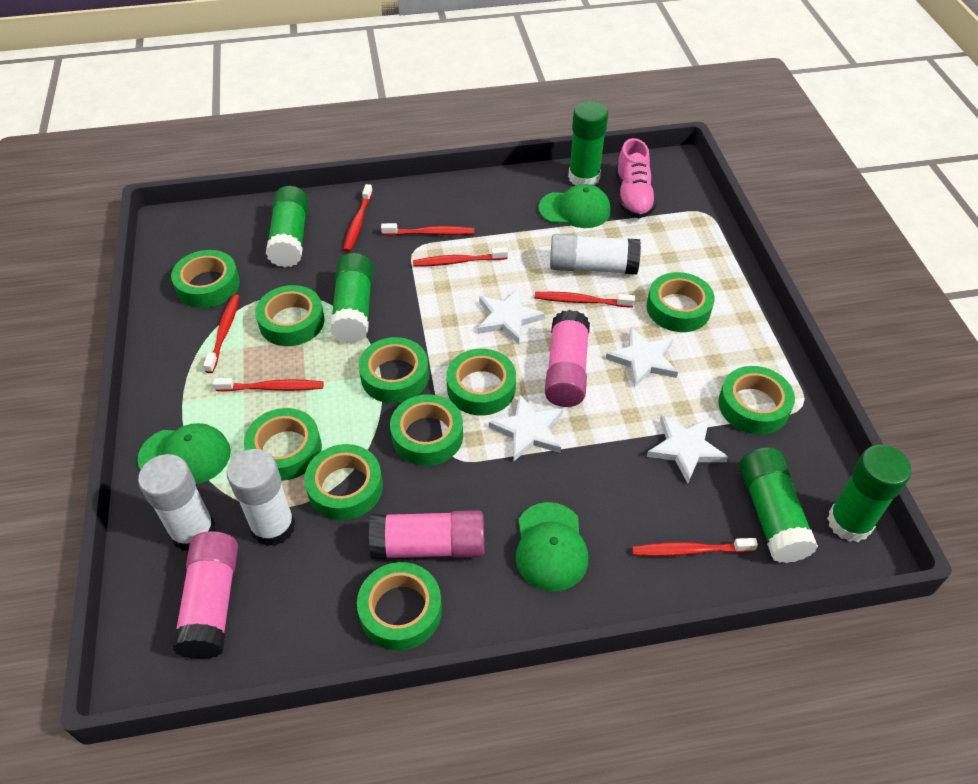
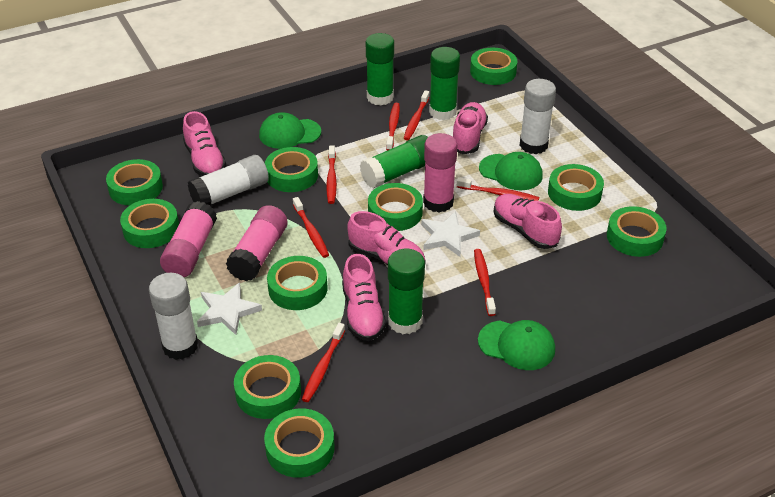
green glue stick: 5 -> 4
pink shoe: 1 -> 5
white star: 4 -> 2

